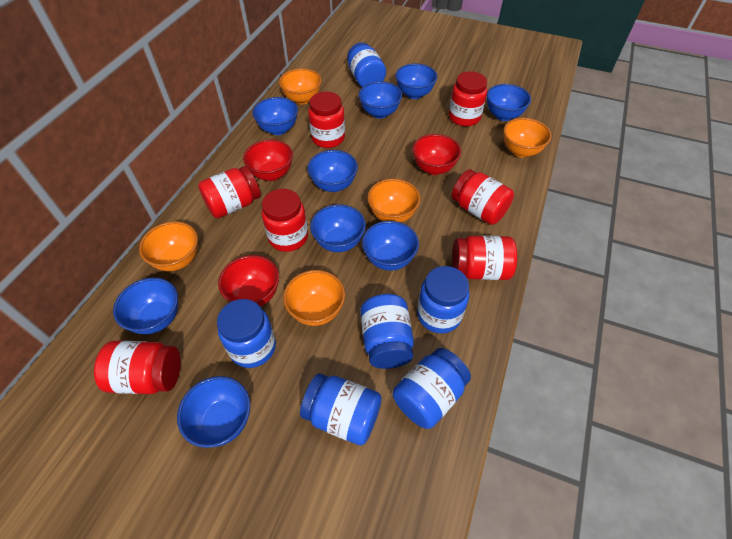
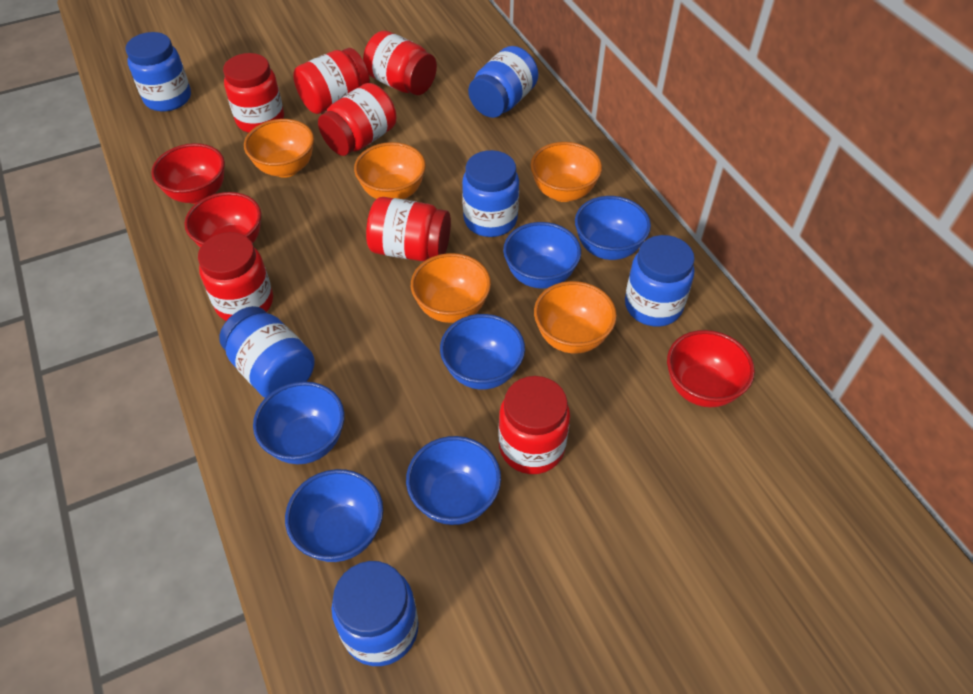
blue bowl: 9 -> 6

